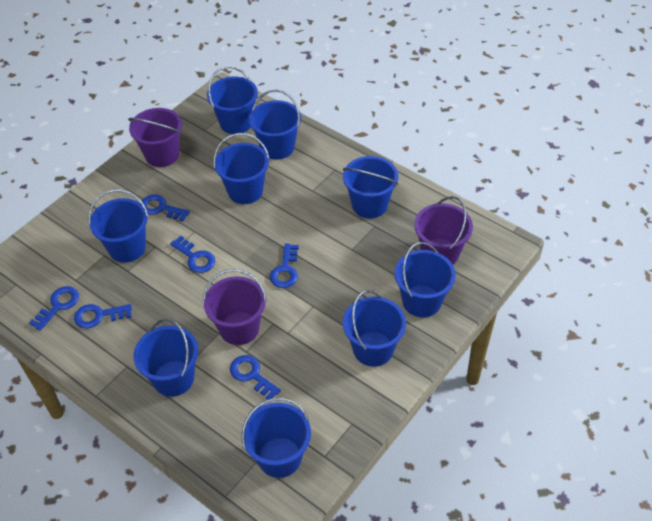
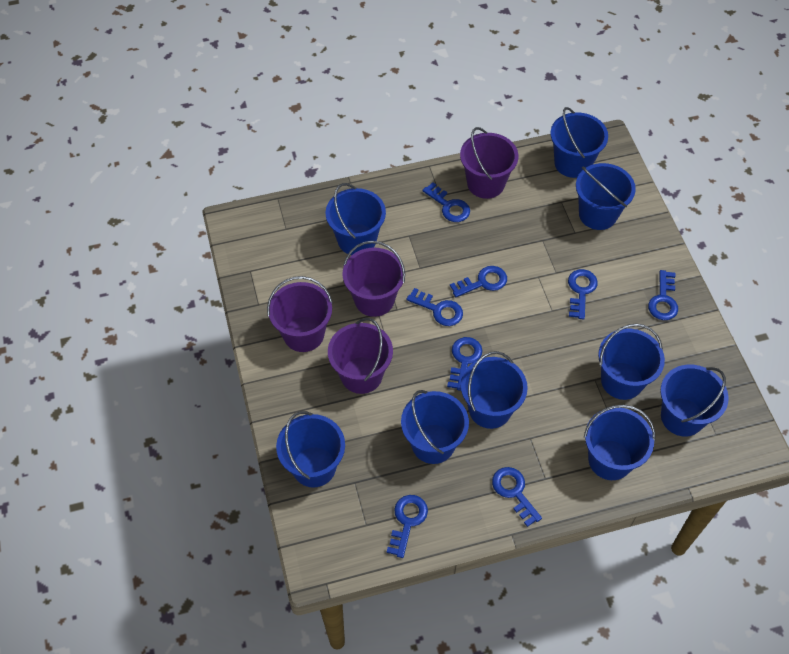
blue key: 6 -> 8
purple bucket: 3 -> 4

